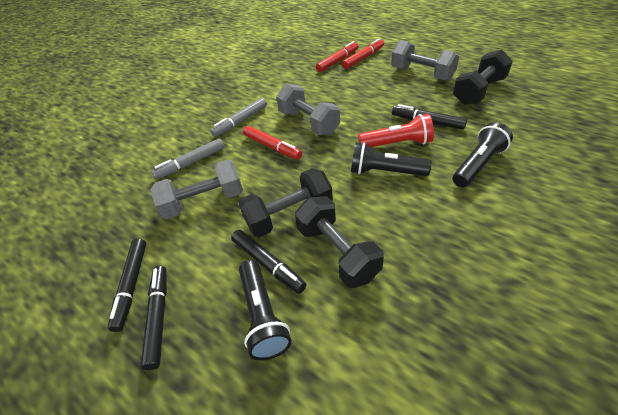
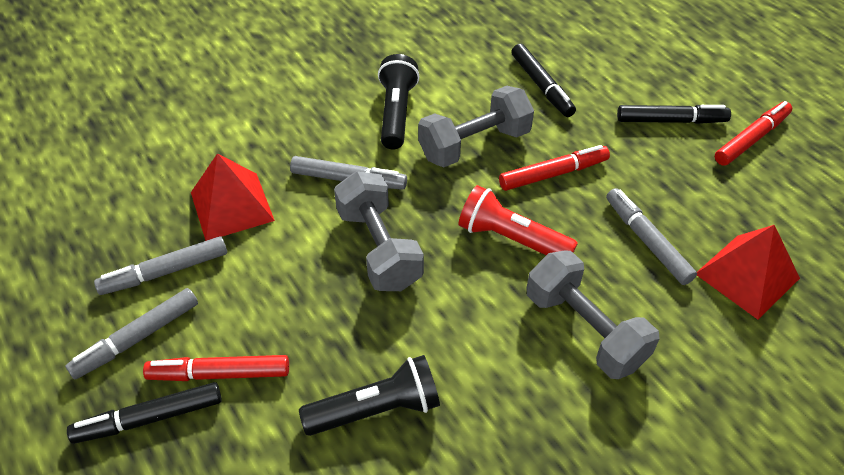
black dumbbell: 3 -> 0
black flashlight: 3 -> 2
black marker: 4 -> 3
grey marker: 2 -> 4
red pyramid: 0 -> 2

